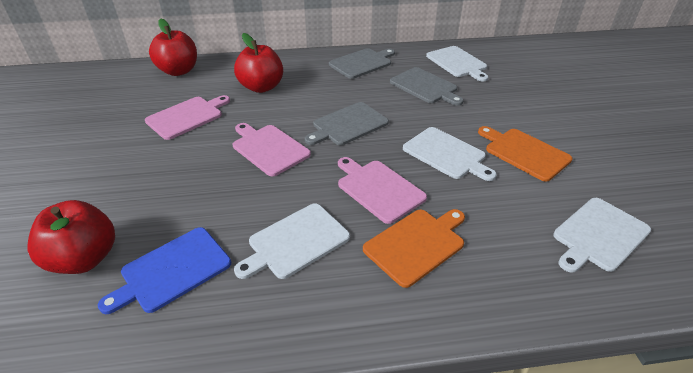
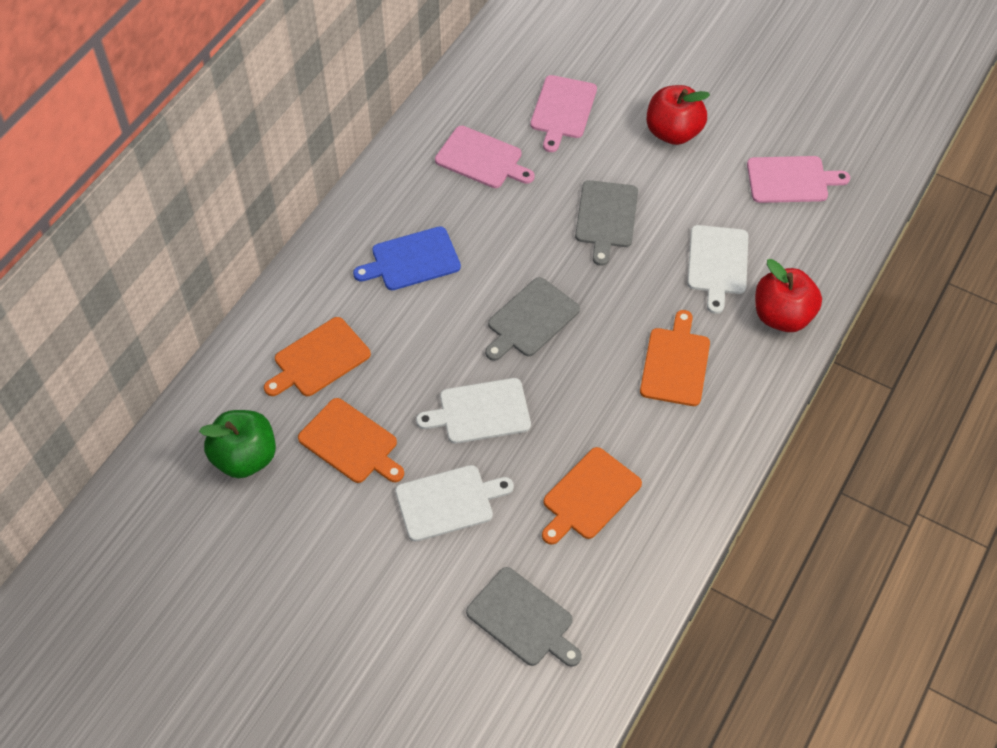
green apple: 0 -> 1
orange cutting board: 2 -> 4
red apple: 3 -> 2
white cutting board: 4 -> 3

